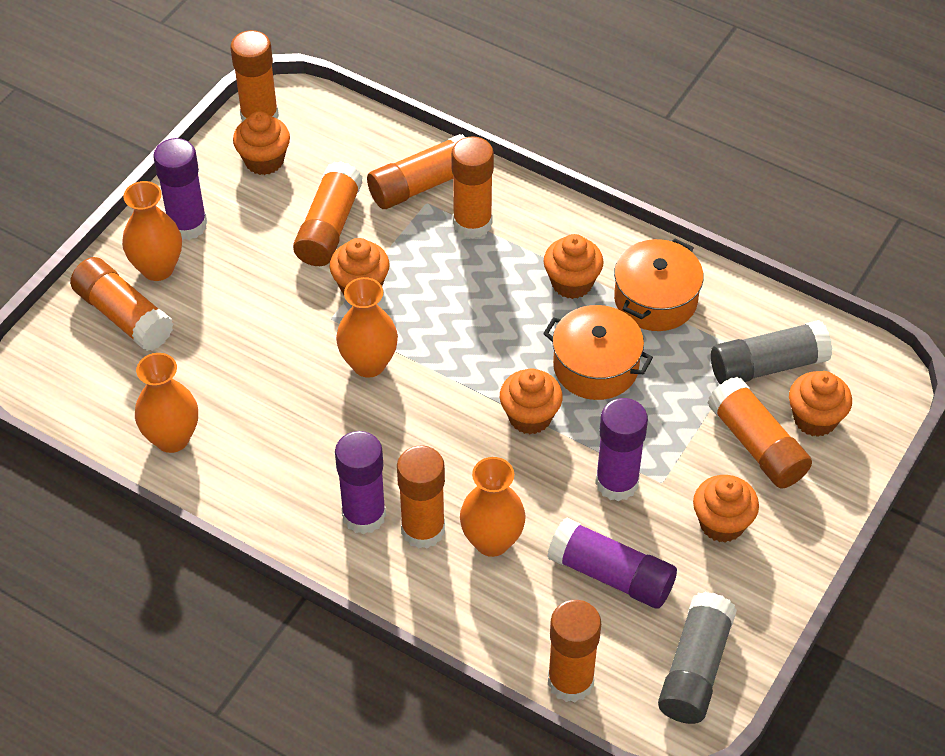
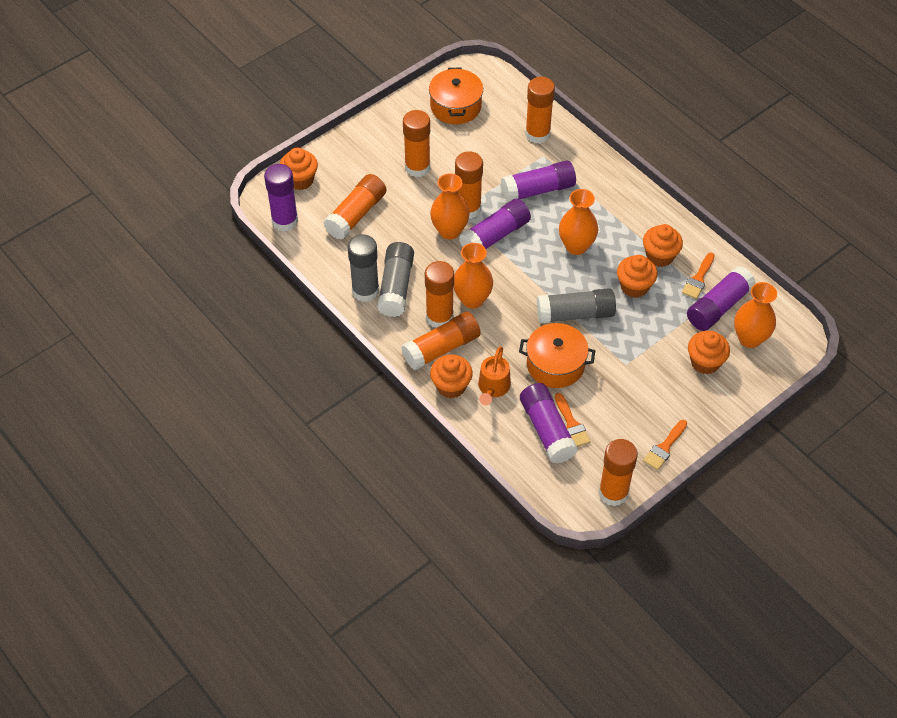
grey glue stick: 2 -> 3
orange brush: 0 -> 3
orange cupcake: 6 -> 5
orange glue stick: 8 -> 7
orange watering can: 0 -> 1
purple glue stick: 4 -> 5

